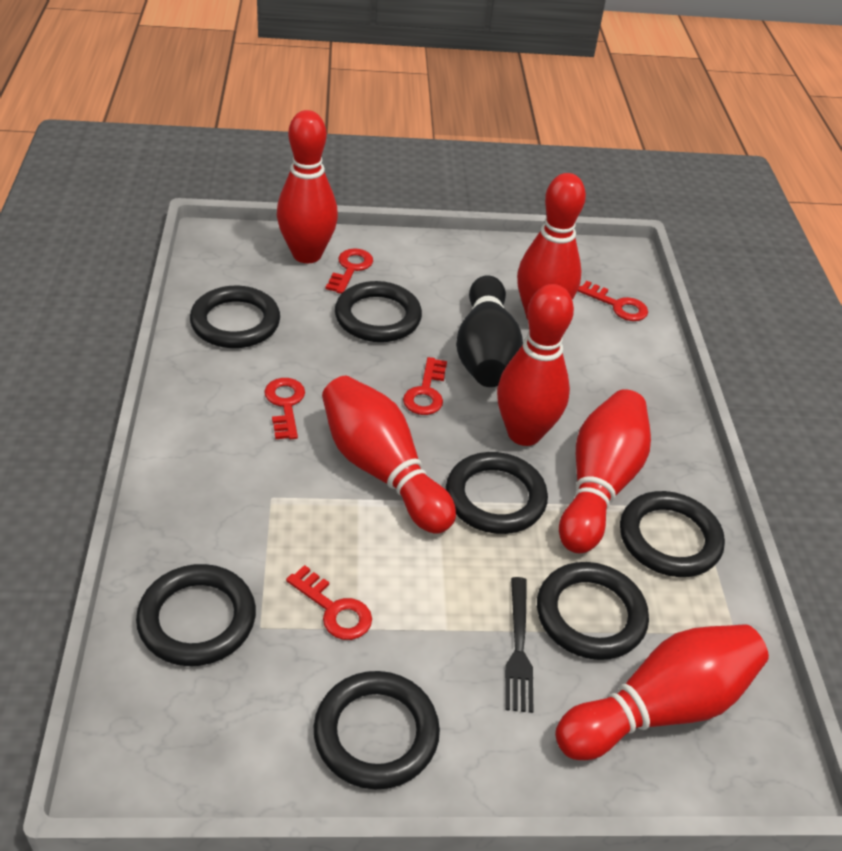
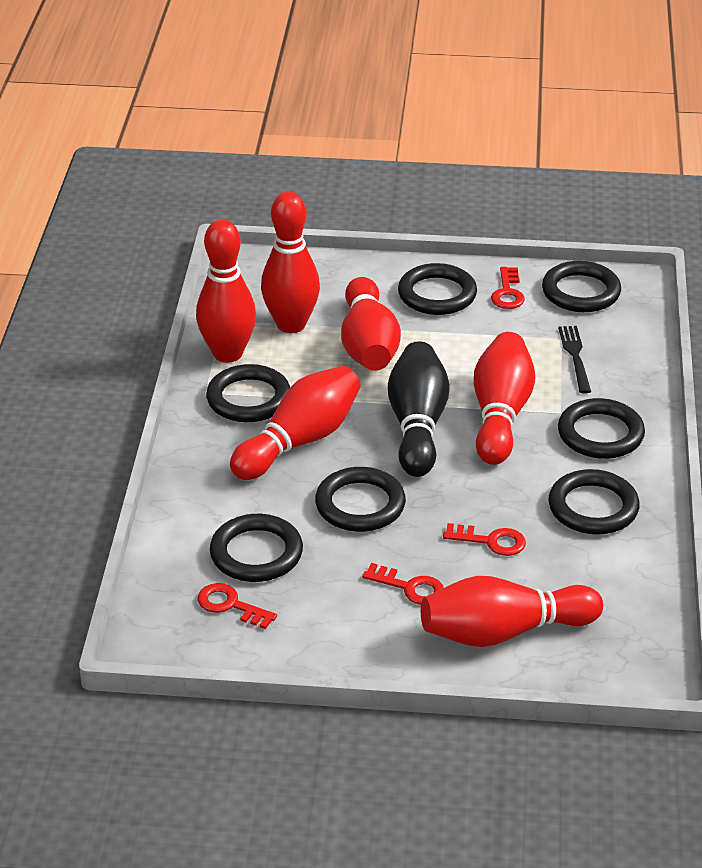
red key: 5 -> 4

